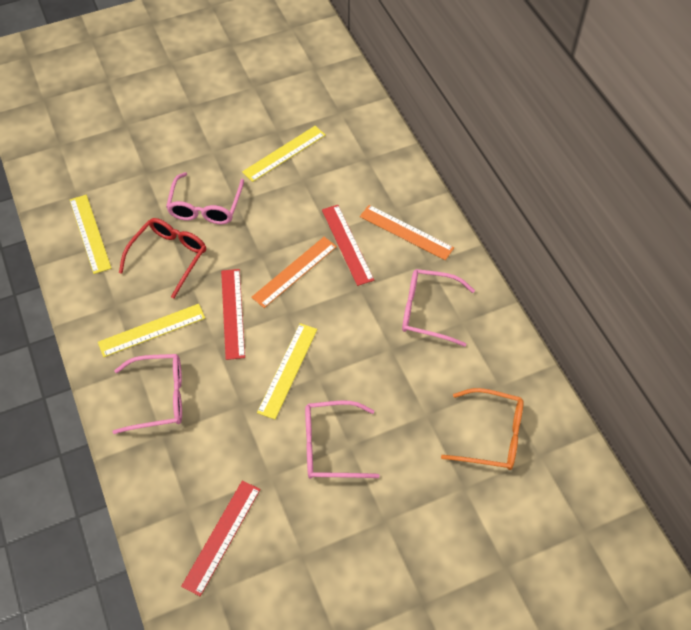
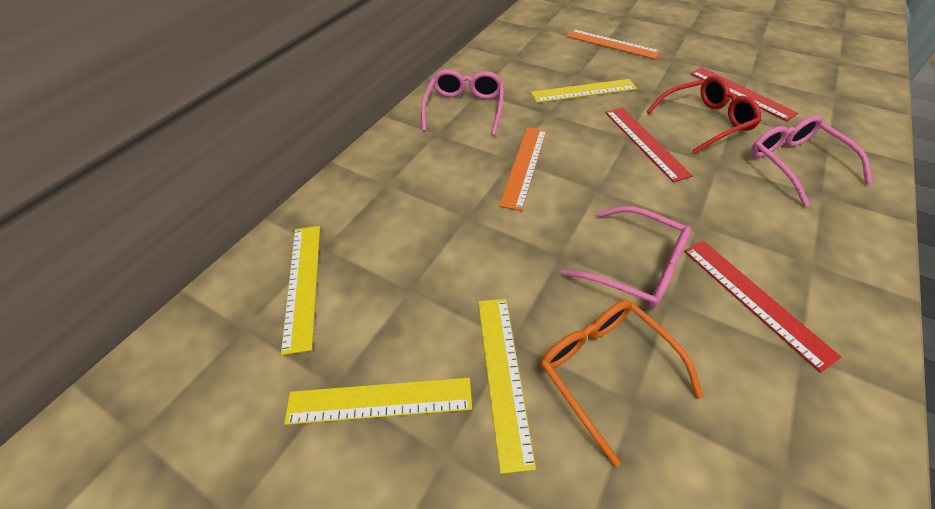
pink glasses: 4 -> 3

